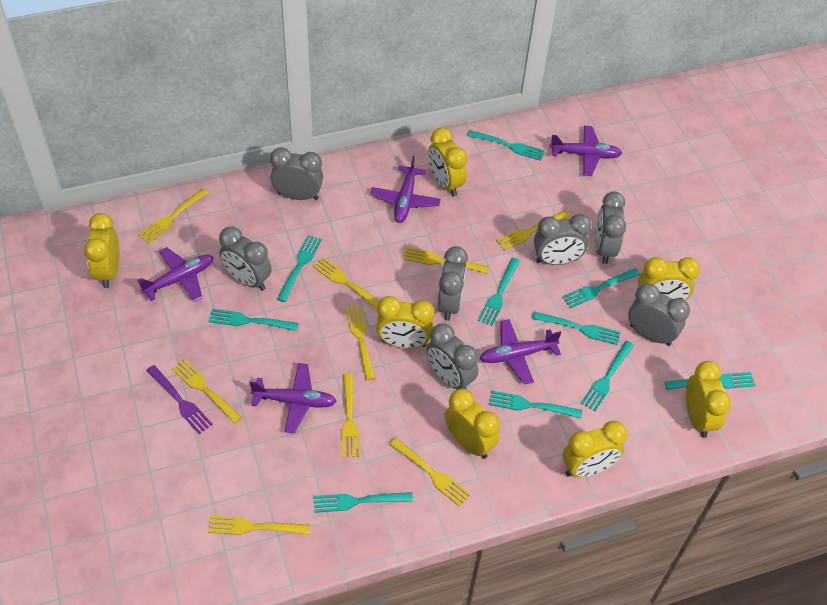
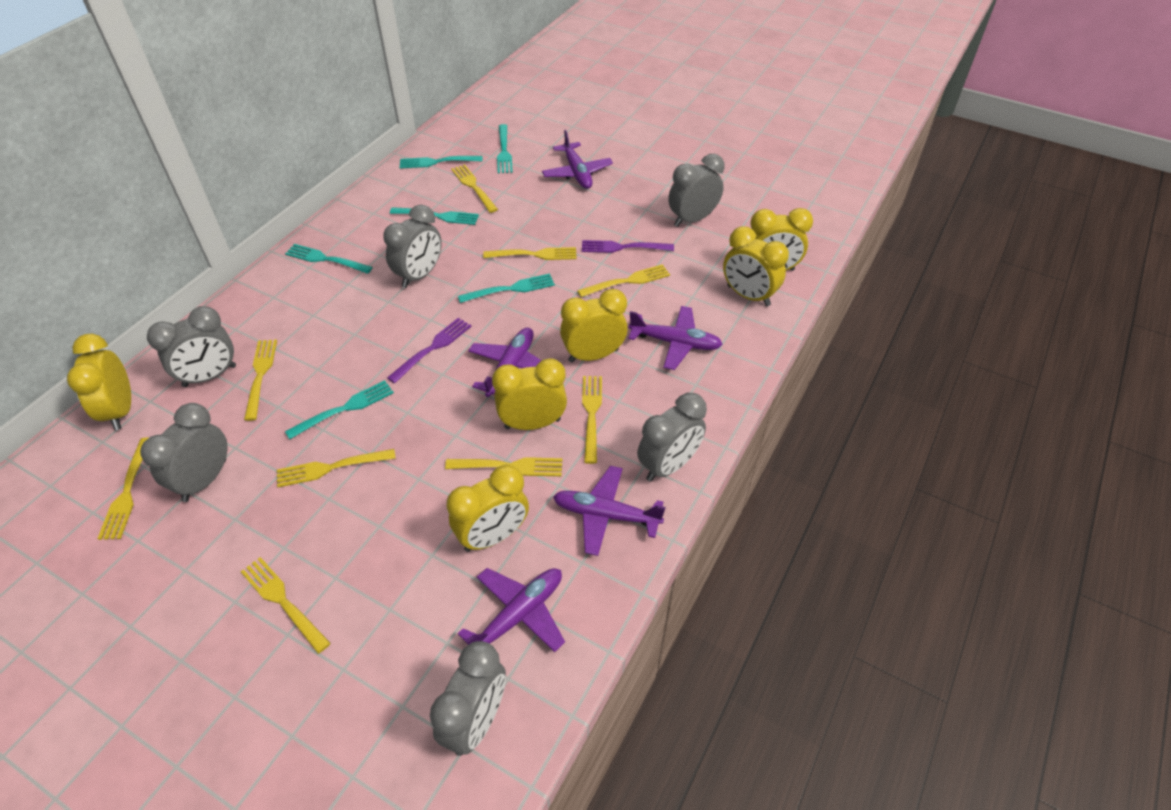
grey clock: 7 -> 6
purple fork: 1 -> 2
turquoise fork: 10 -> 6
yellow clock: 7 -> 6

